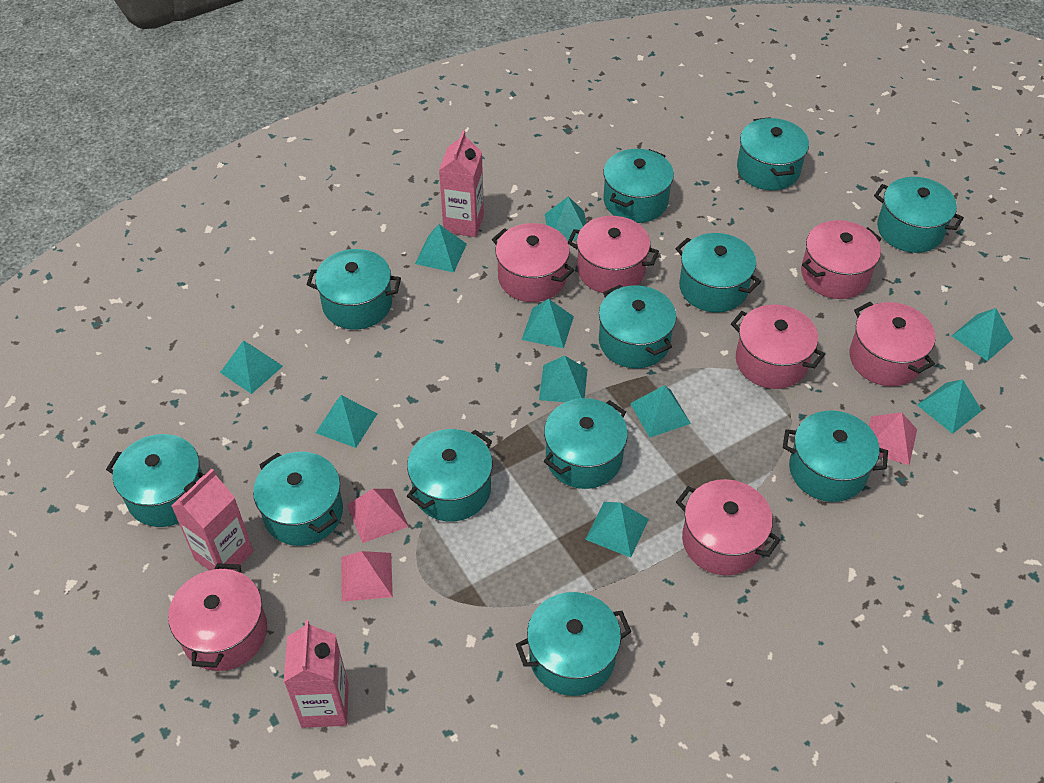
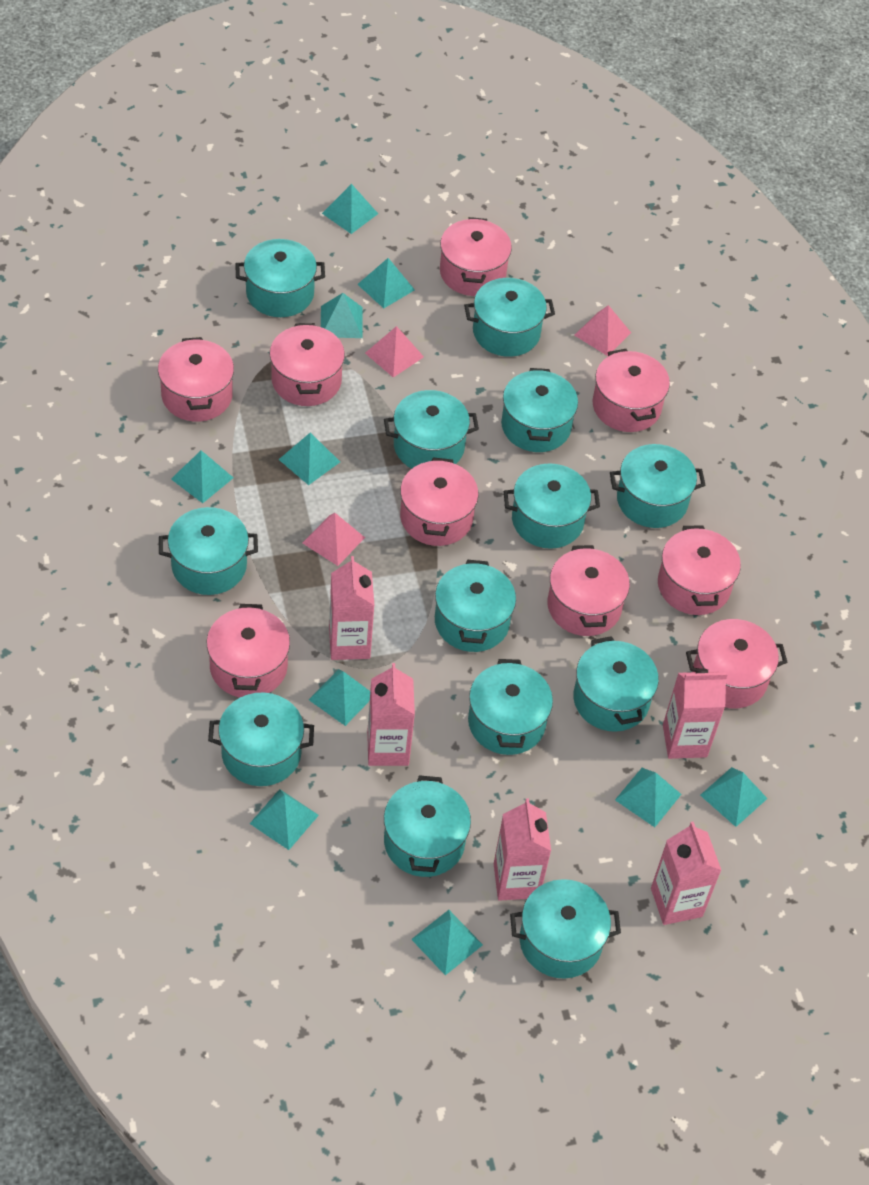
pink carton: 3 -> 5
pink pot: 7 -> 9
turquoise pot: 12 -> 13

